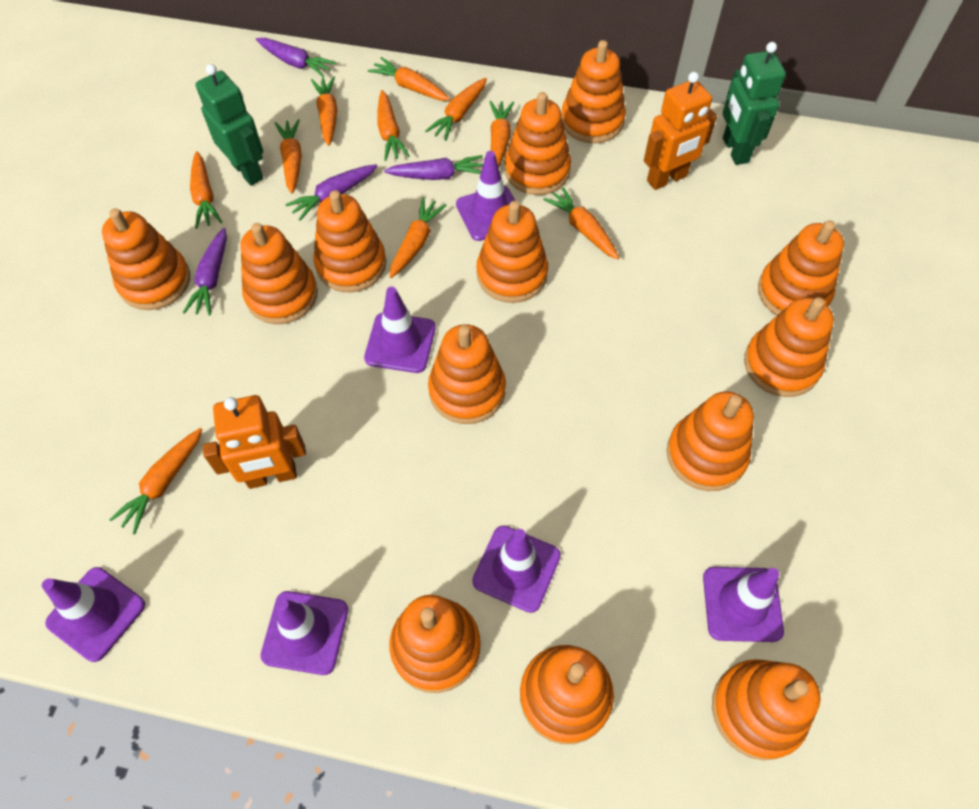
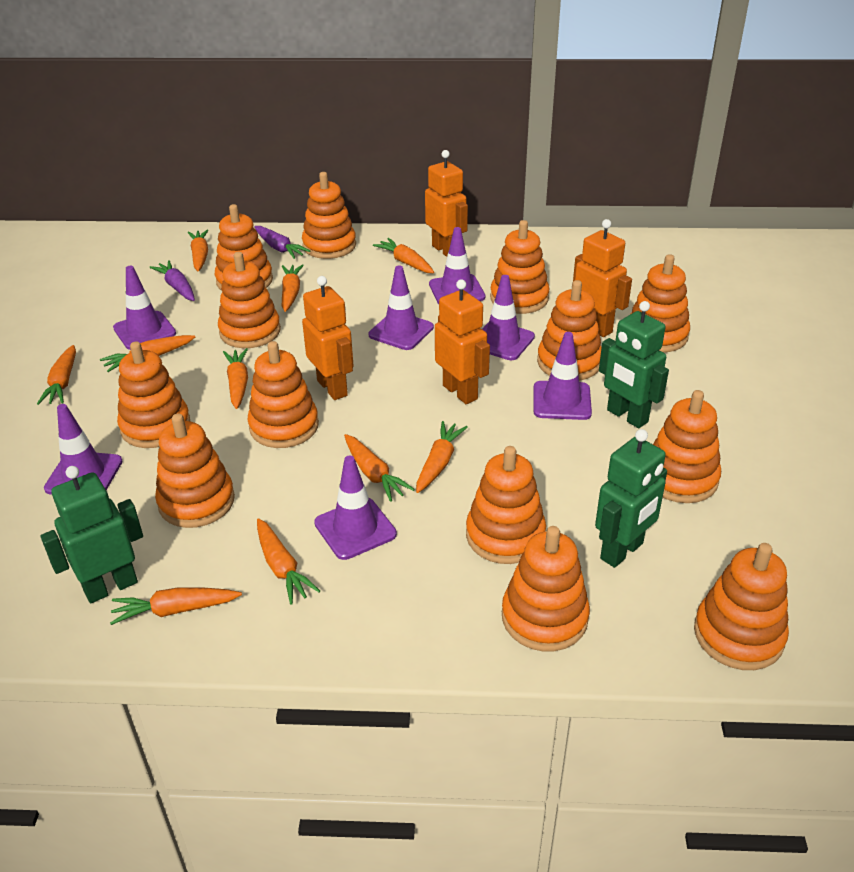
green robot: 2 -> 3
orange robot: 2 -> 4
purple carrot: 4 -> 2
purple traffic cone: 6 -> 7

